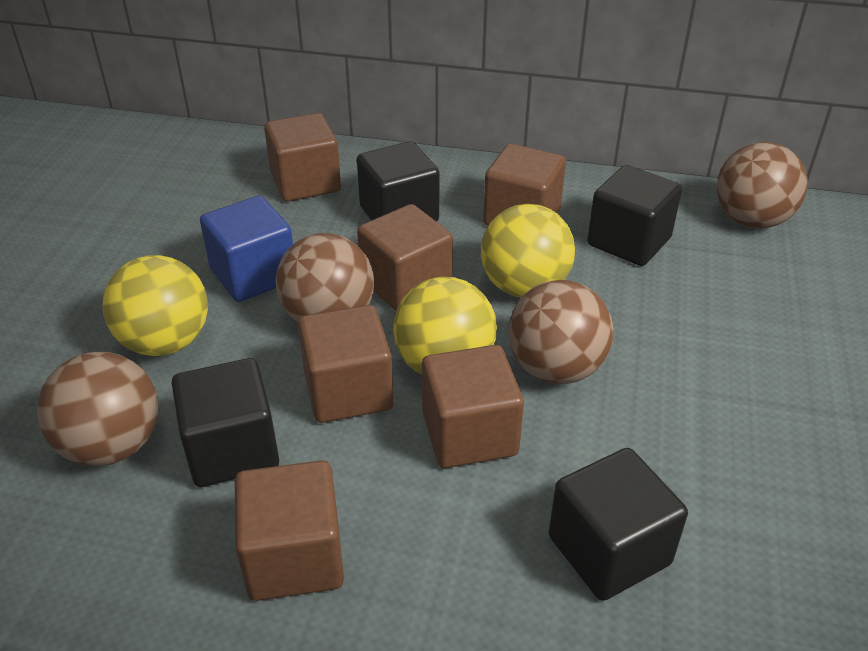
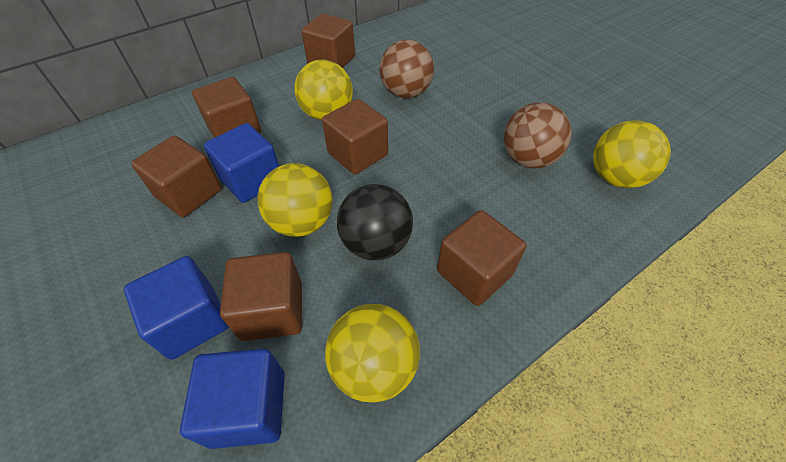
black ball: 0 -> 1
black cube: 4 -> 0
blue cube: 1 -> 3
brown ball: 4 -> 2
yellow ball: 3 -> 4

